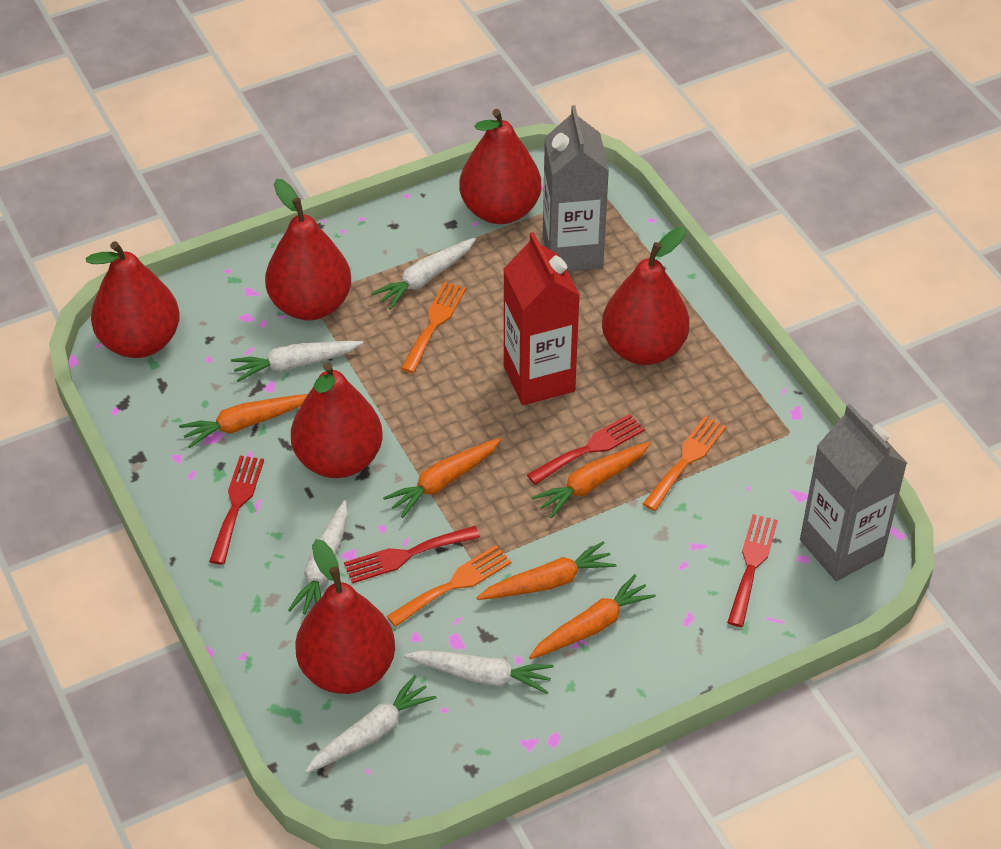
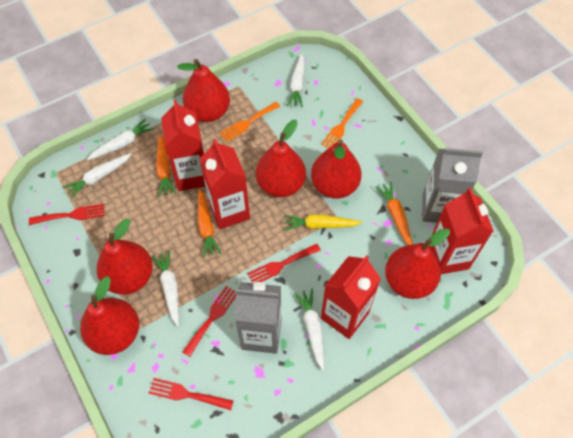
orange carrot: 5 -> 3
orange fork: 3 -> 2
red carton: 1 -> 4
yellow carrot: 0 -> 1

